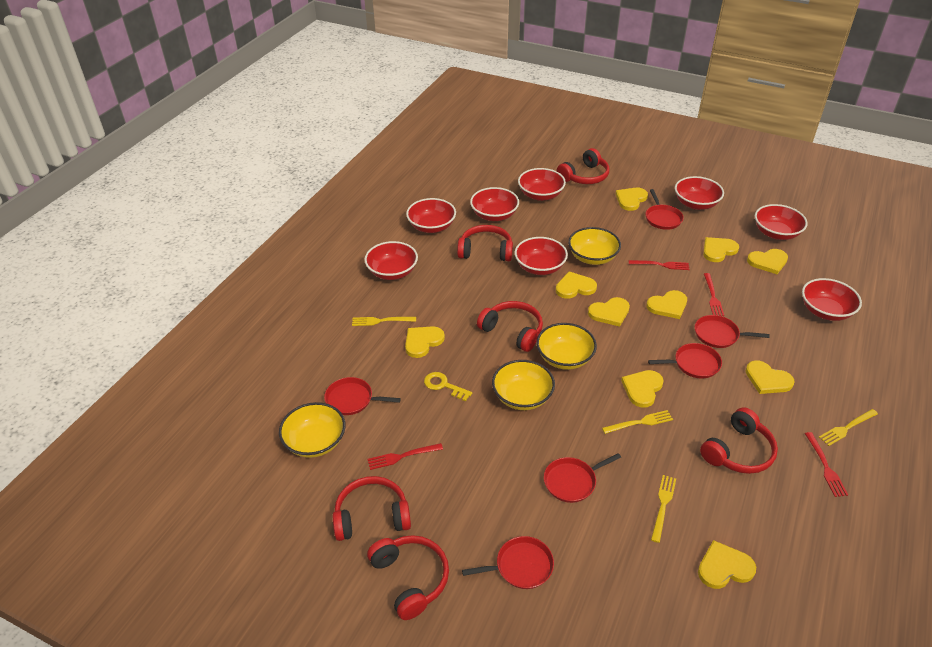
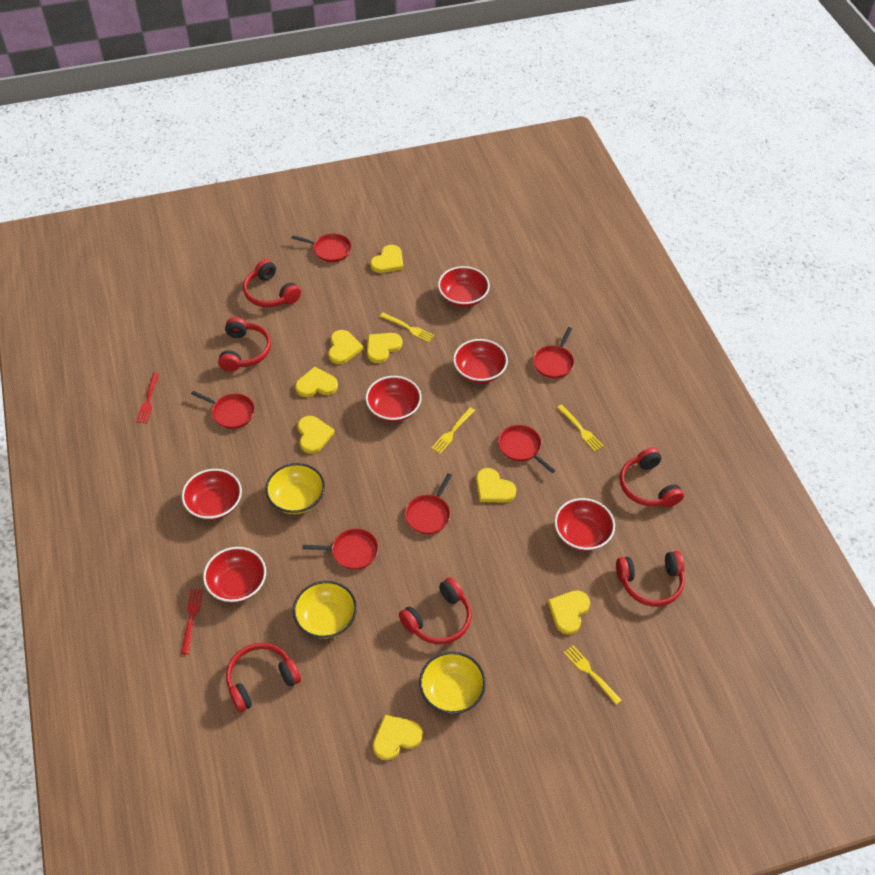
red bowl: 8 -> 6
red fork: 4 -> 2
yellow bowl: 4 -> 3
yellow heart: 10 -> 8
yellow key: 1 -> 0

